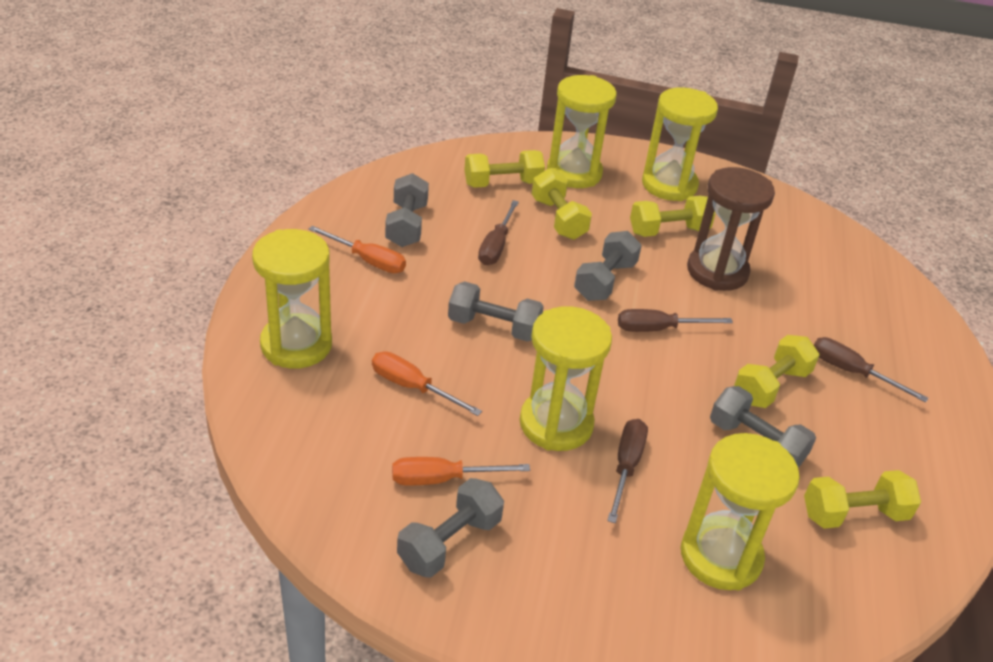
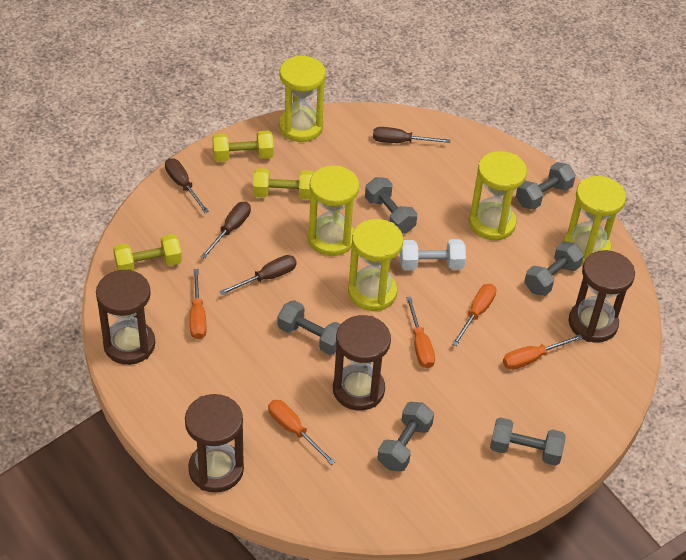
brown hourglass: 1 -> 4
grey dumbbell: 5 -> 6
orange screwdriver: 3 -> 5
white dumbbell: 0 -> 1
yellow dumbbell: 5 -> 3

